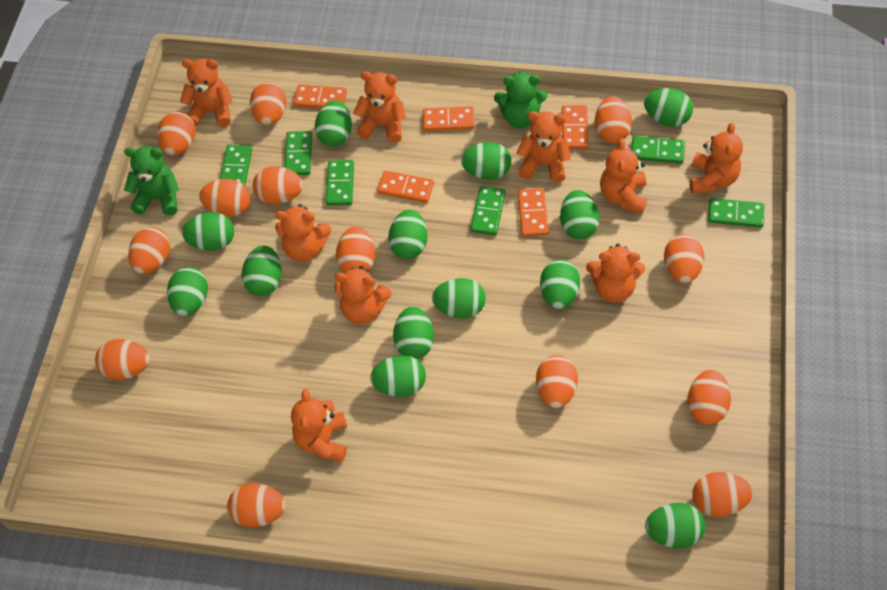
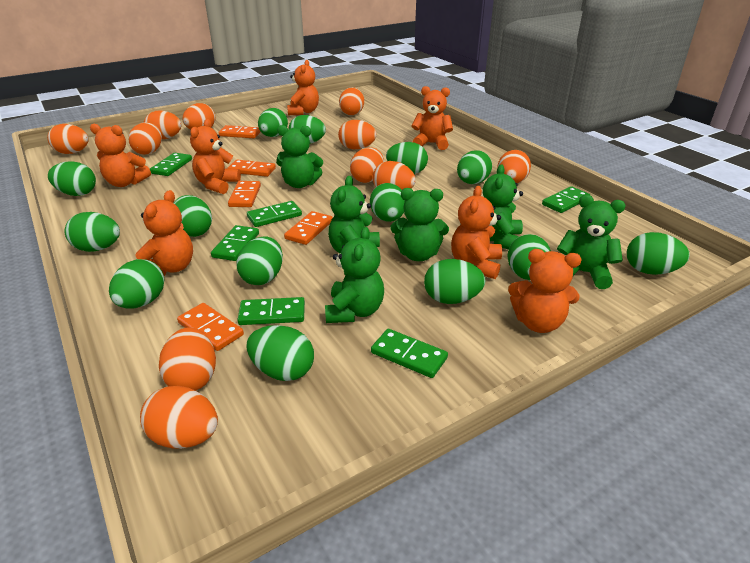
green egg: 13 -> 14
green teddy bear: 2 -> 6
orange egg: 13 -> 11
orange teddy bear: 9 -> 7

